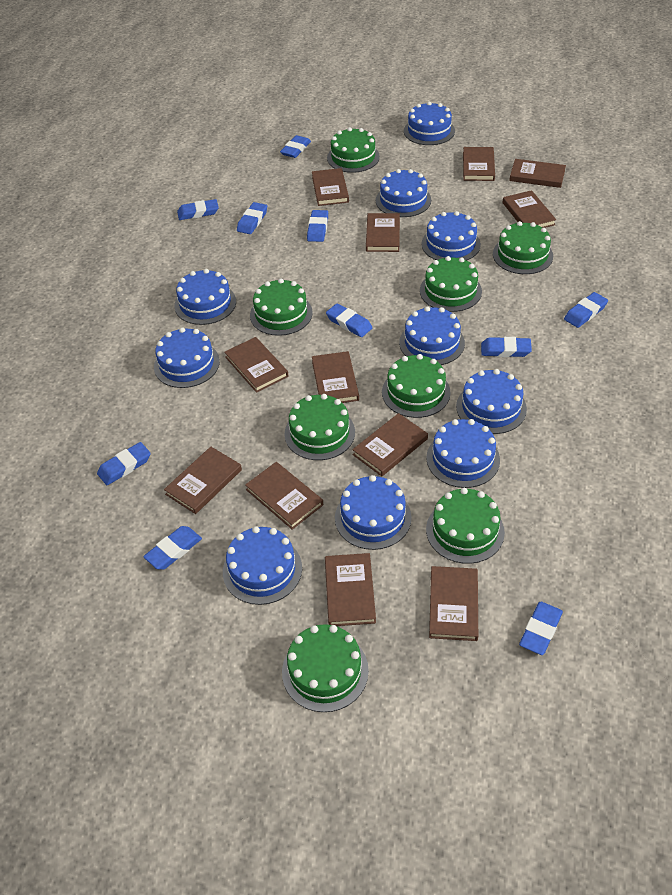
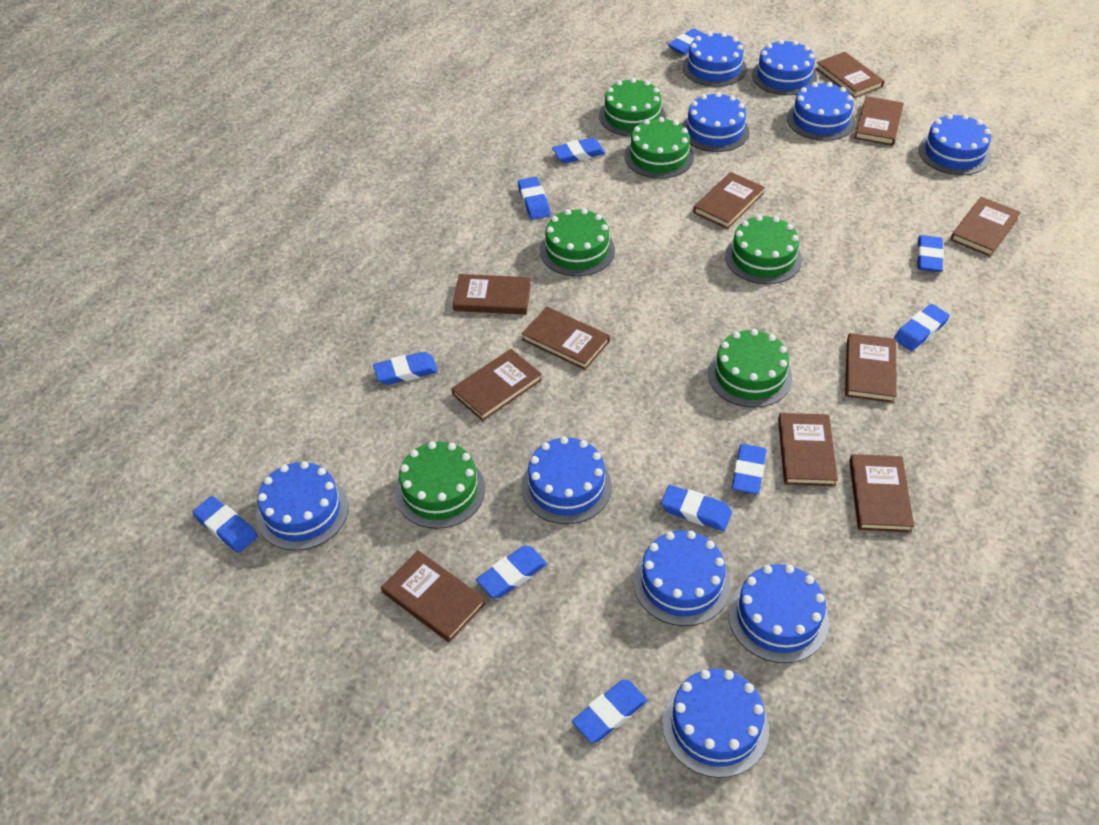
blue eraser: 10 -> 11
brown book: 12 -> 11
green cake: 8 -> 6

